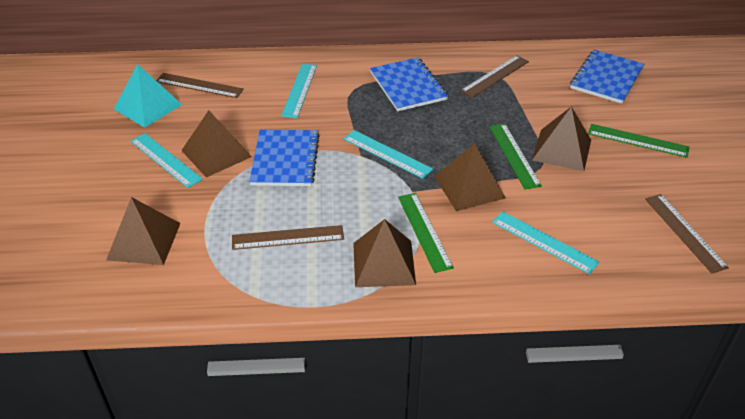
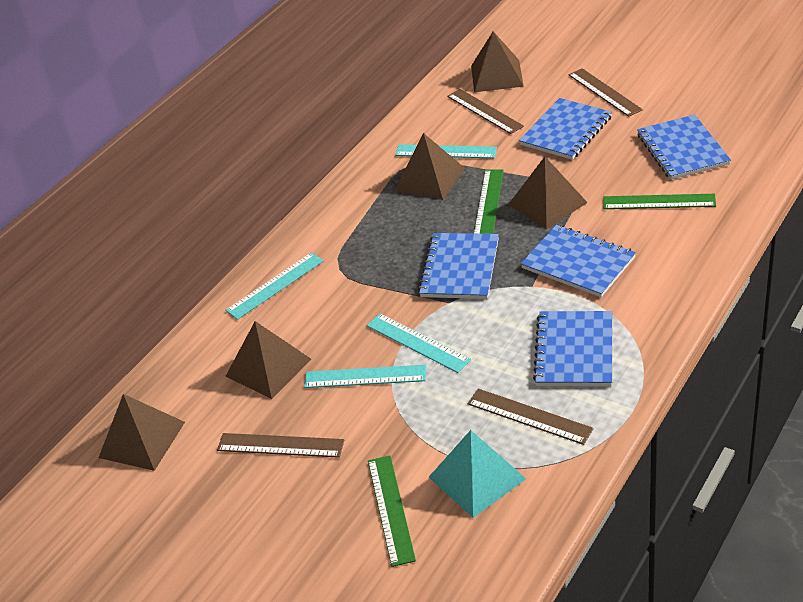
blue notebook: 3 -> 5

